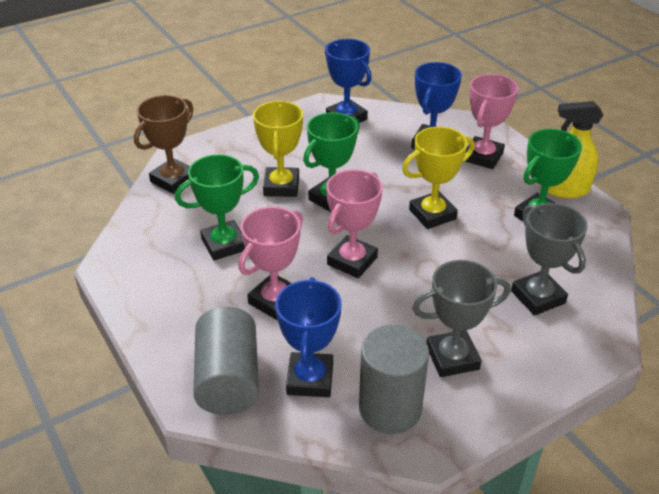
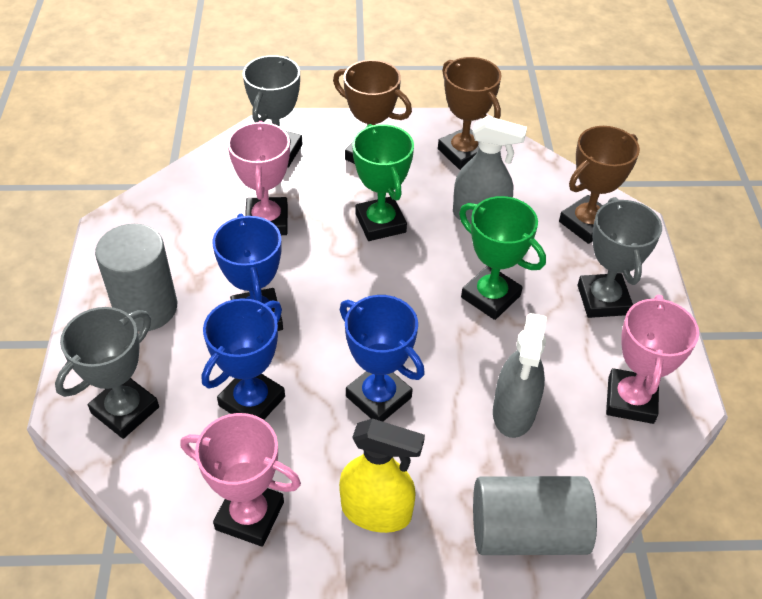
brown trophy: 1 -> 3
green trophy: 3 -> 2
grey spray bottle: 0 -> 2
grey trophy: 2 -> 3
yellow trophy: 2 -> 0

